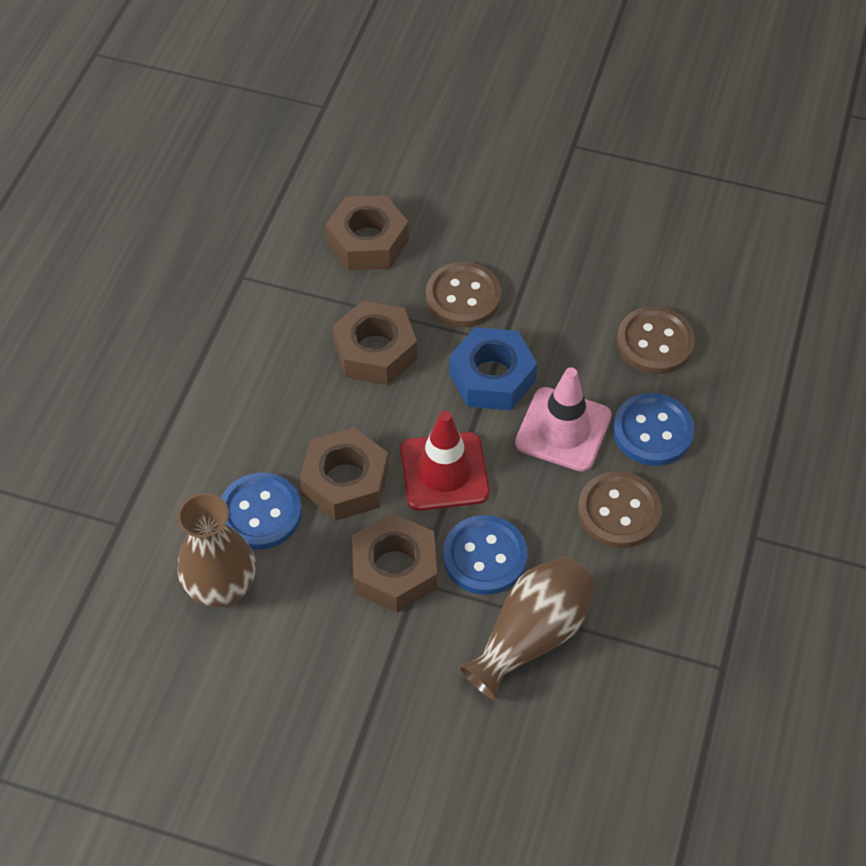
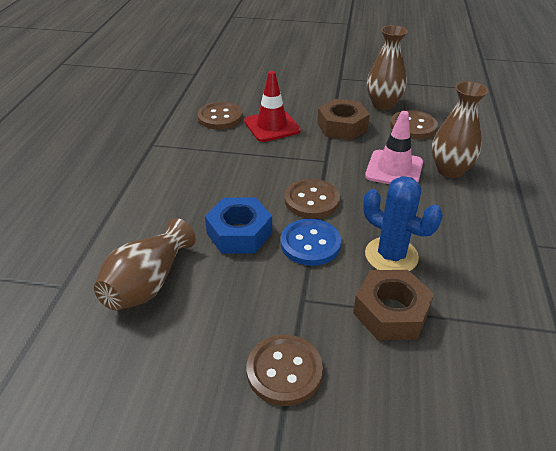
blue button: 3 -> 1
blue cactus: 0 -> 1
brown button: 3 -> 4
brown nut: 4 -> 2
brown vase: 2 -> 3

